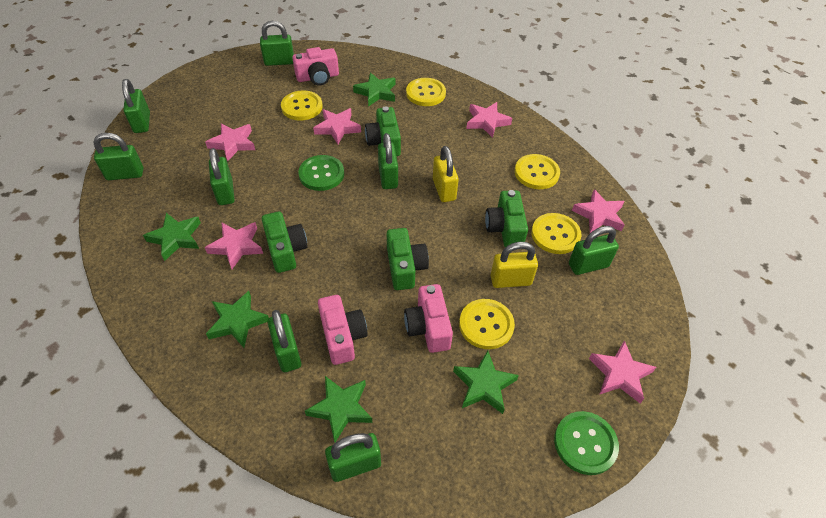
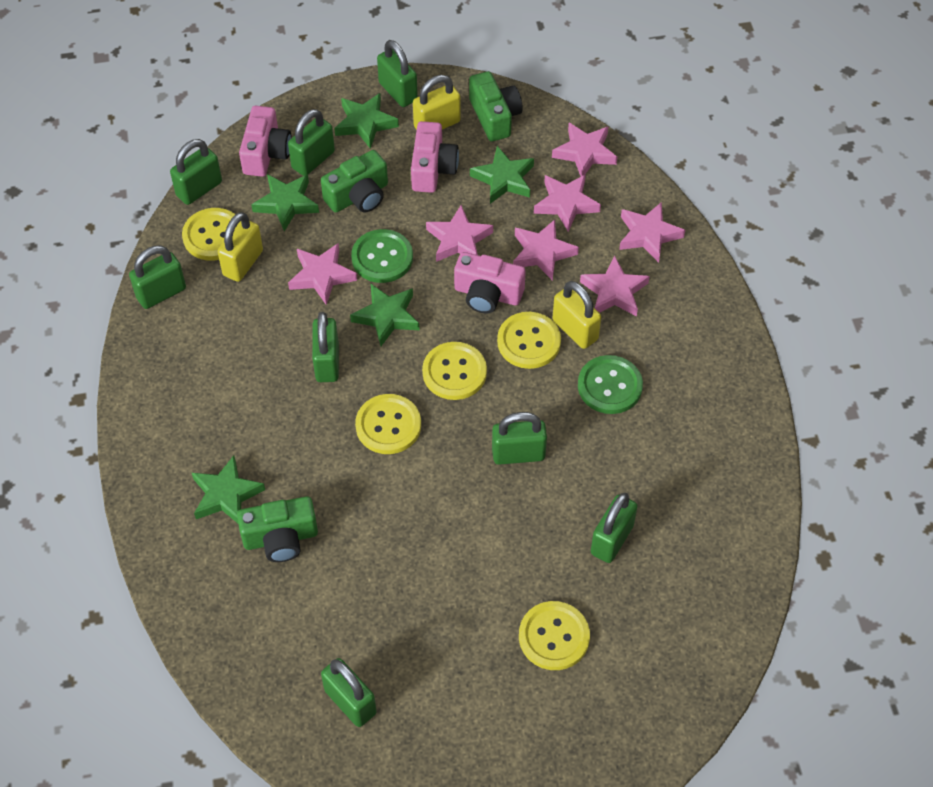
green camera: 4 -> 3
pink star: 6 -> 7
yellow padlock: 2 -> 3

